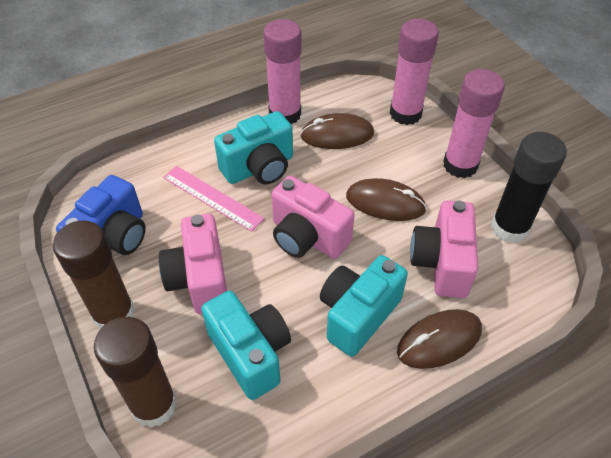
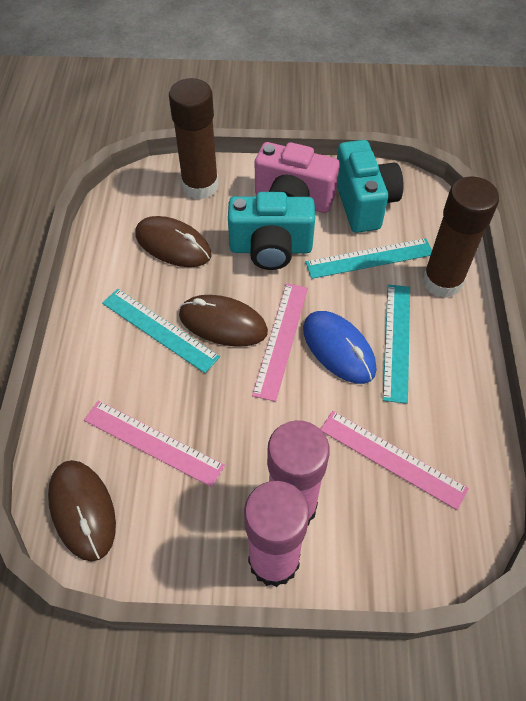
black glue stick: 1 -> 0
blue camera: 1 -> 0
blue mouse: 0 -> 1
pink camera: 3 -> 1
pink glue stick: 3 -> 2
pink ruler: 1 -> 3
turquoise camera: 3 -> 2
turquoise ruler: 0 -> 3

